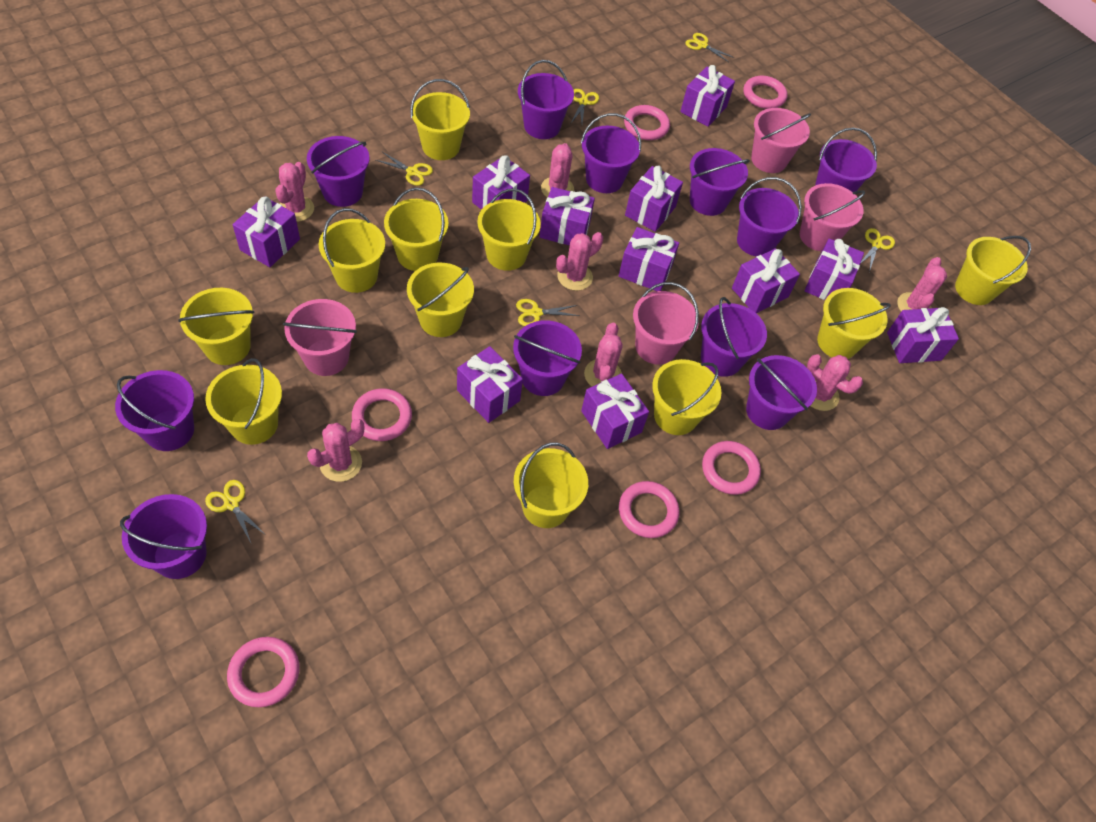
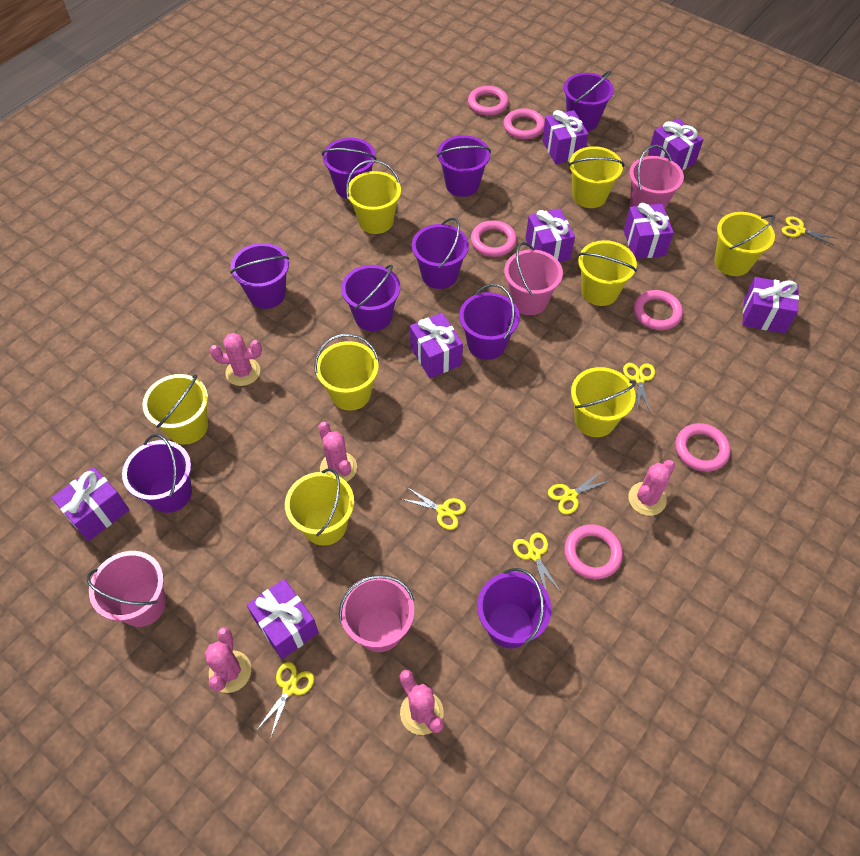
pink cactus: 7 -> 5
purple bucket: 11 -> 9
purple gift: 11 -> 8
yellow bucket: 11 -> 8

